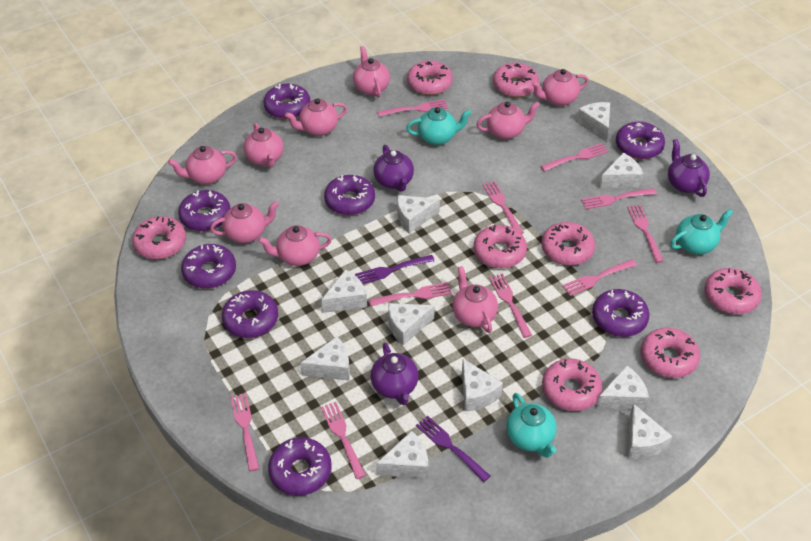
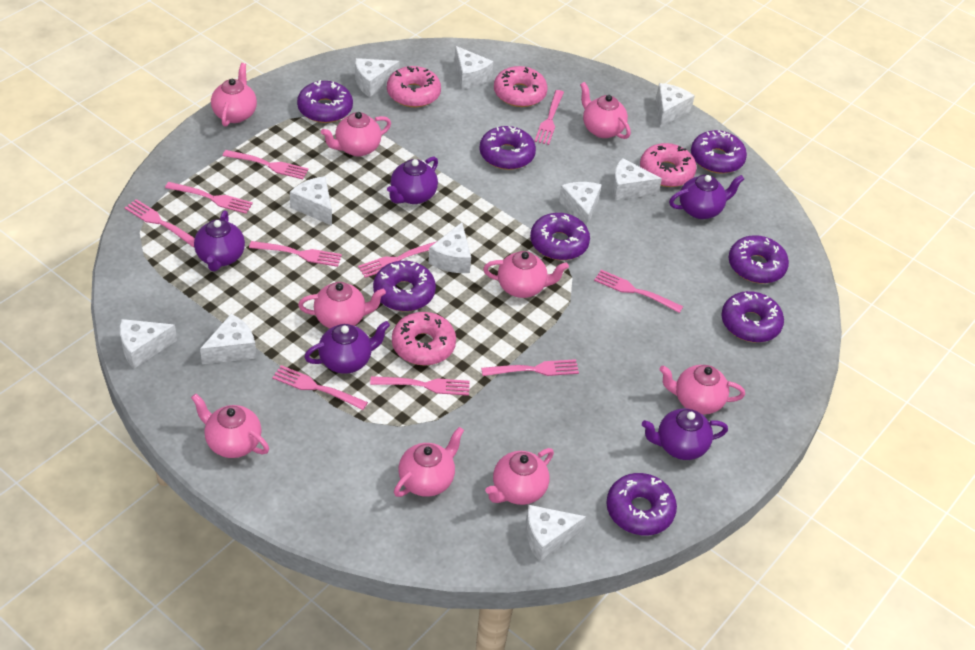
pink donut: 8 -> 4
purple fork: 2 -> 0
purple teapot: 3 -> 5
turquoise teapot: 3 -> 0

